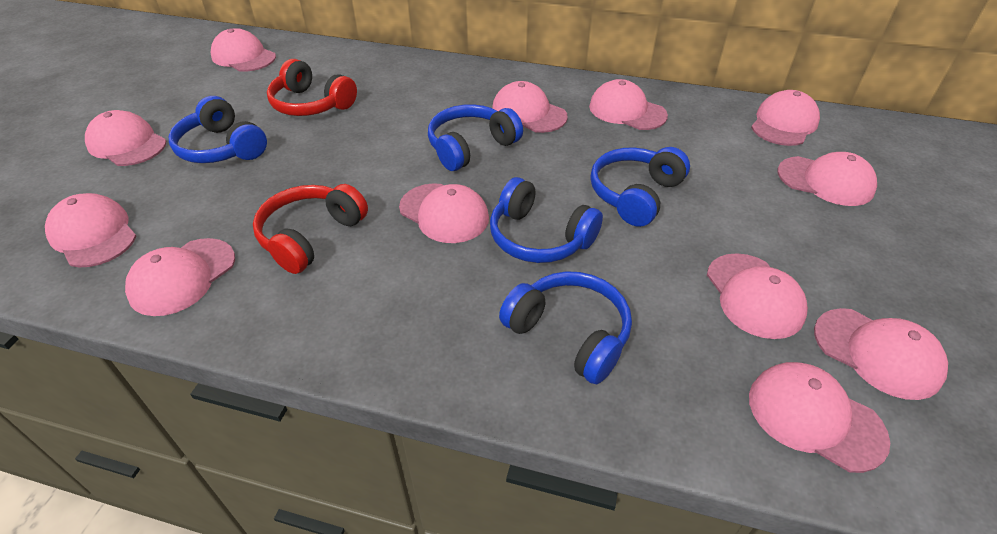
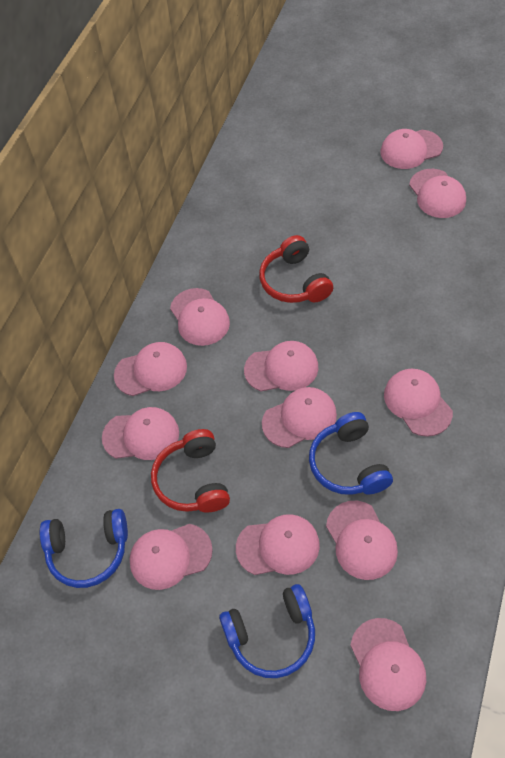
blue headphones: 5 -> 3

